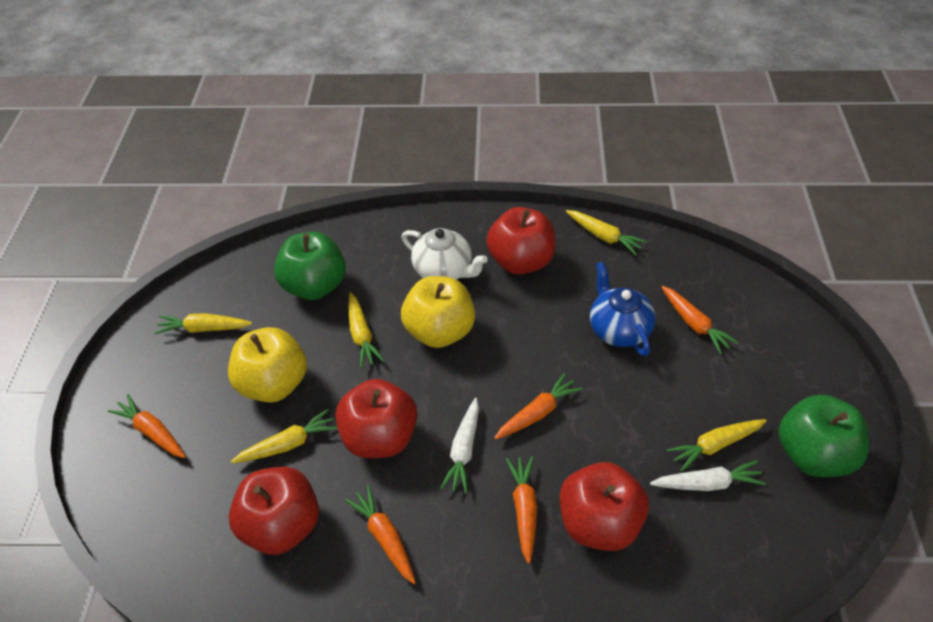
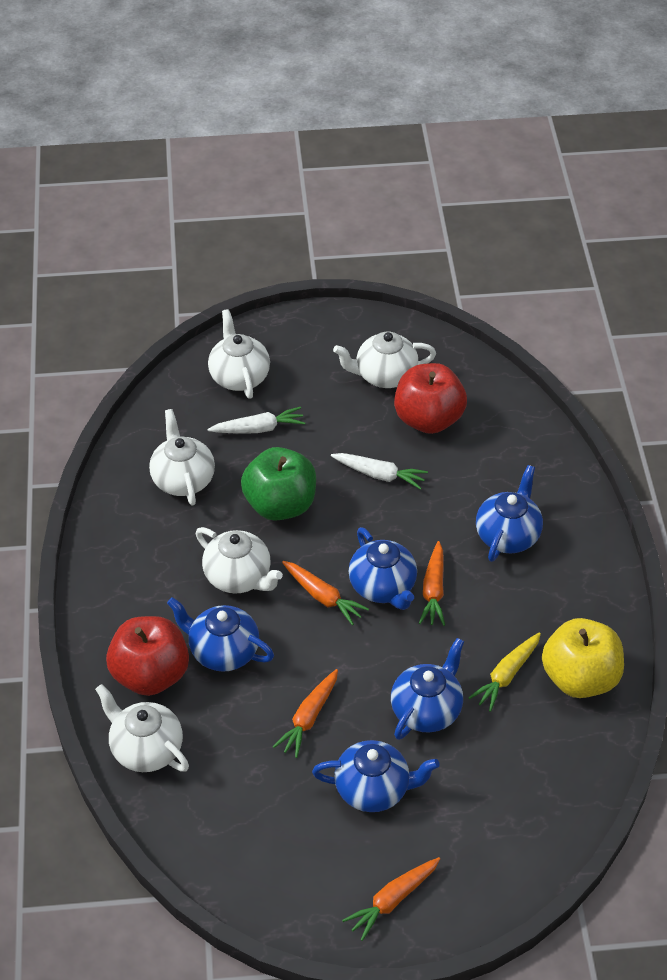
blue teapot: 1 -> 5
green apple: 2 -> 1
orange carrot: 5 -> 4
red apple: 4 -> 2
white teapot: 1 -> 5
yellow apple: 2 -> 1
yellow carrot: 5 -> 1

